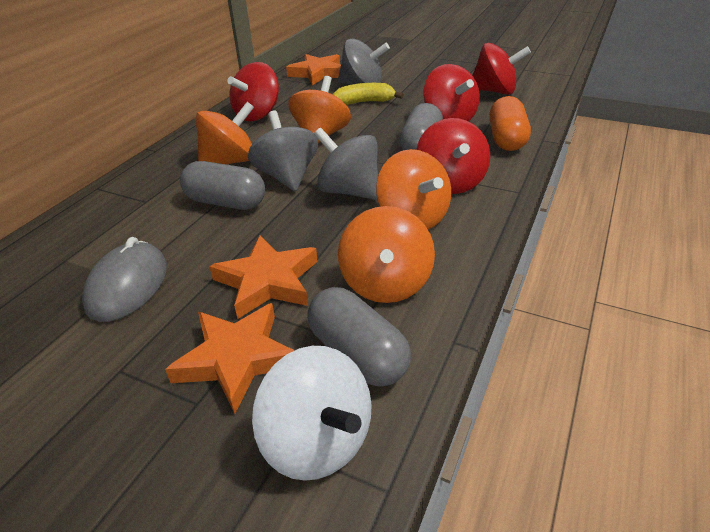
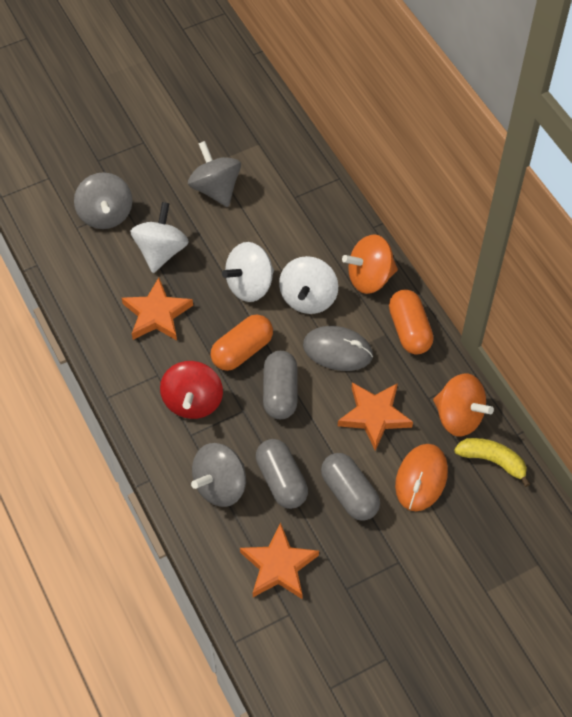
orange capsule: 1 -> 2
orange mouse: 0 -> 1
orange spinning top: 4 -> 2
red spinning top: 4 -> 1
white spinning top: 1 -> 3

